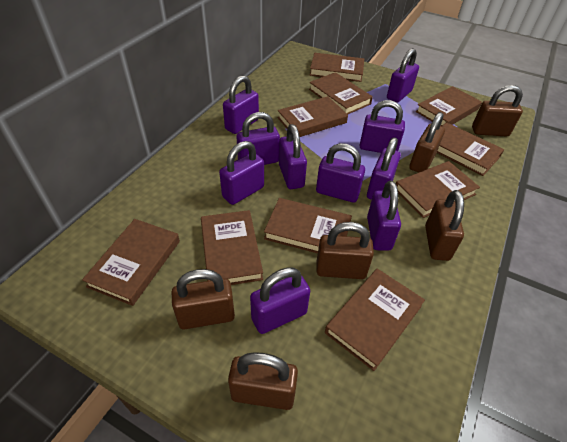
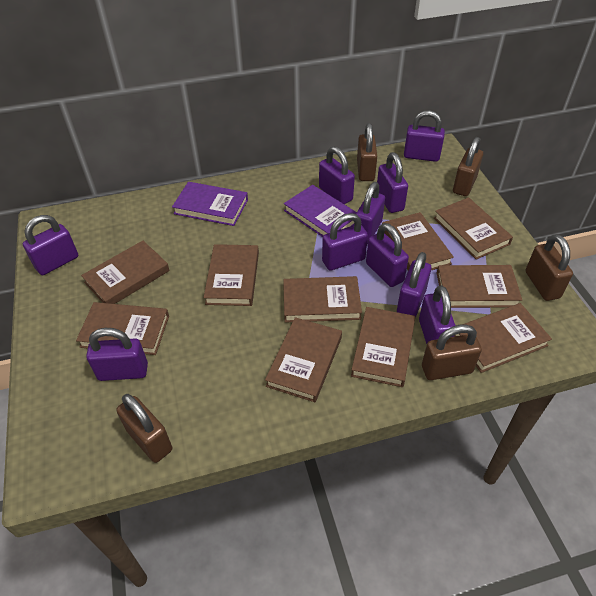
brown padlock: 6 -> 5
purple book: 0 -> 2

